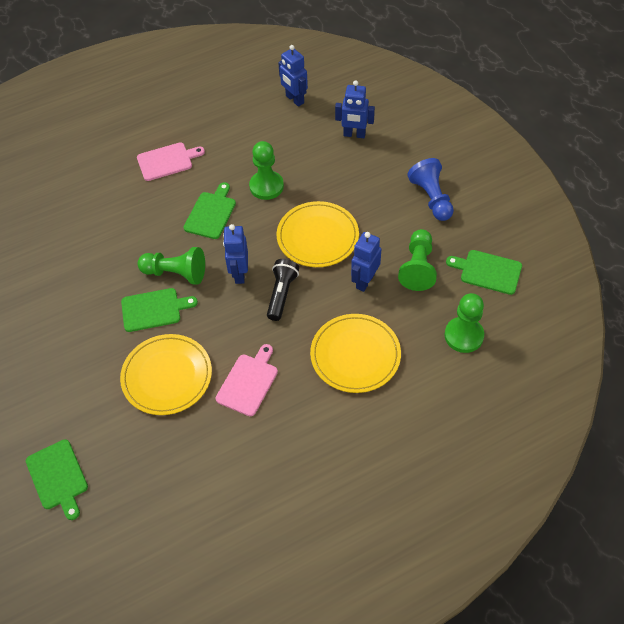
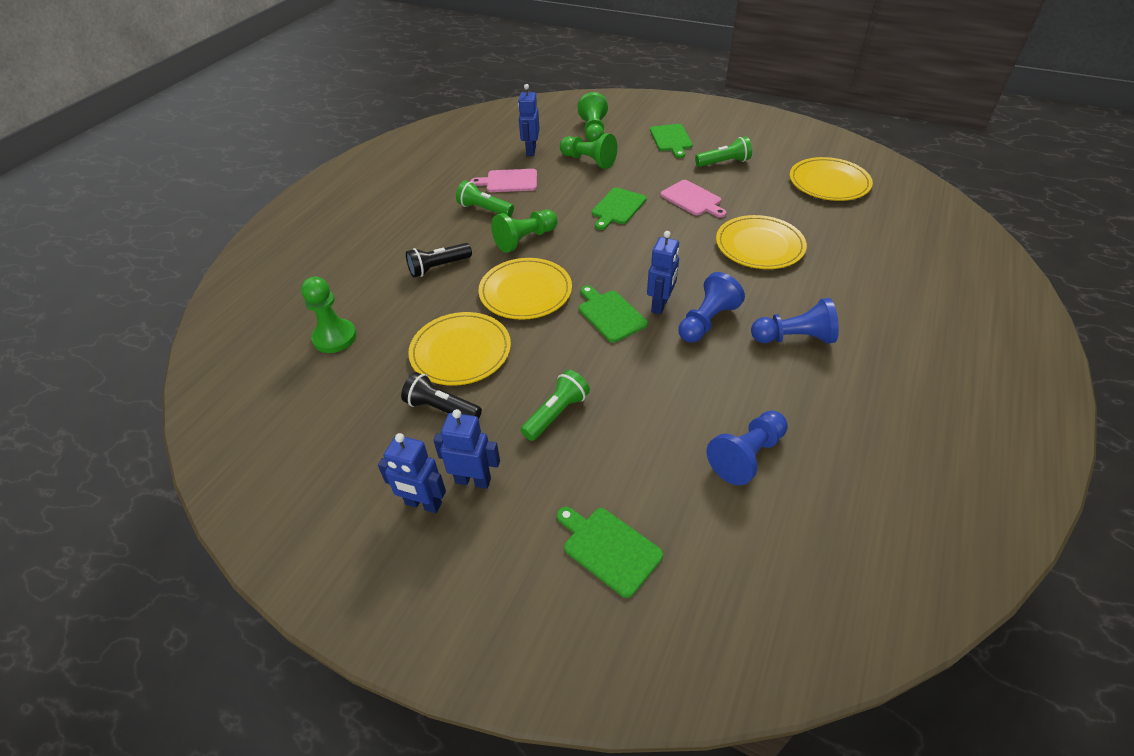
black flashlight: 1 -> 2
blue pawn: 1 -> 3
green flashlight: 0 -> 3
yellow plate: 3 -> 4

